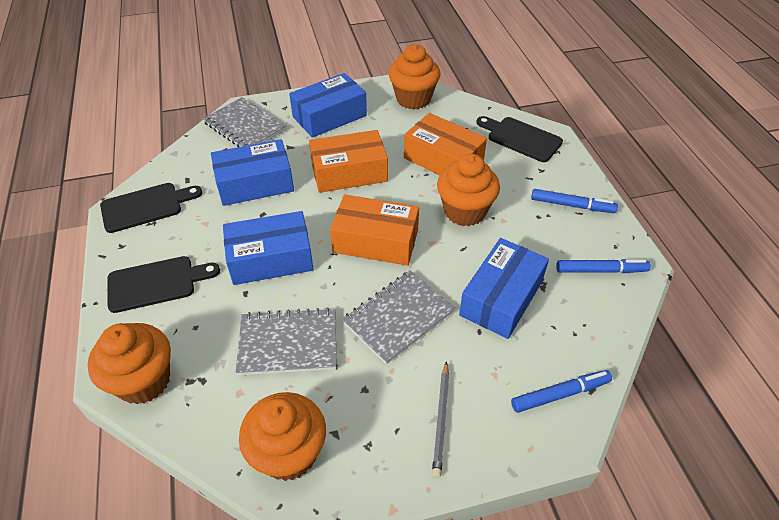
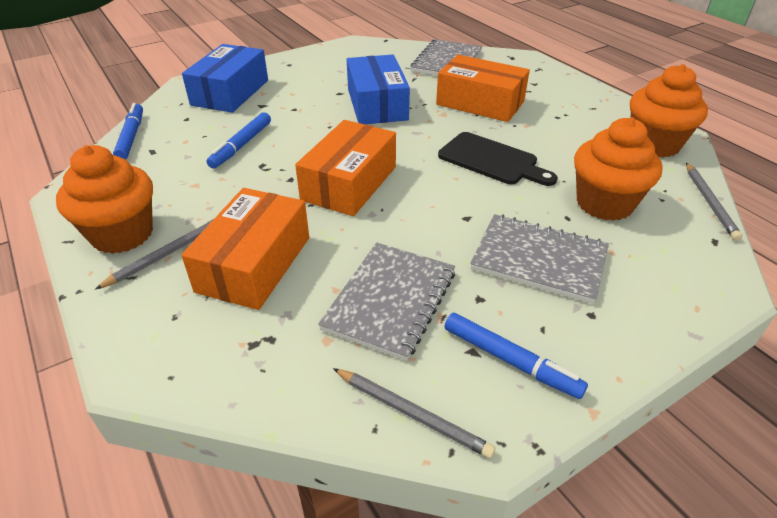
black cutting board: 3 -> 1
blue box: 4 -> 2
grey pencil: 1 -> 3
orange cupcake: 4 -> 3

